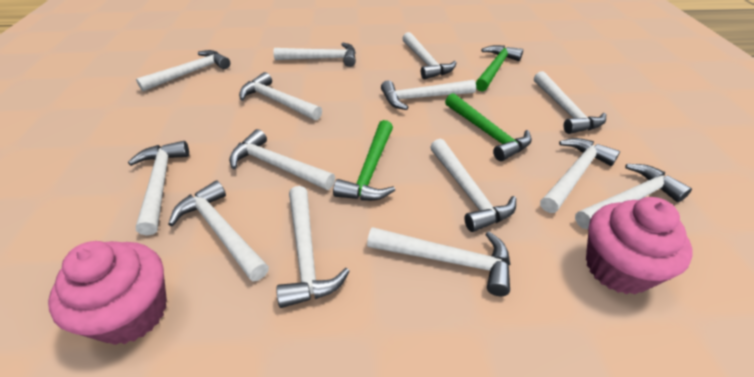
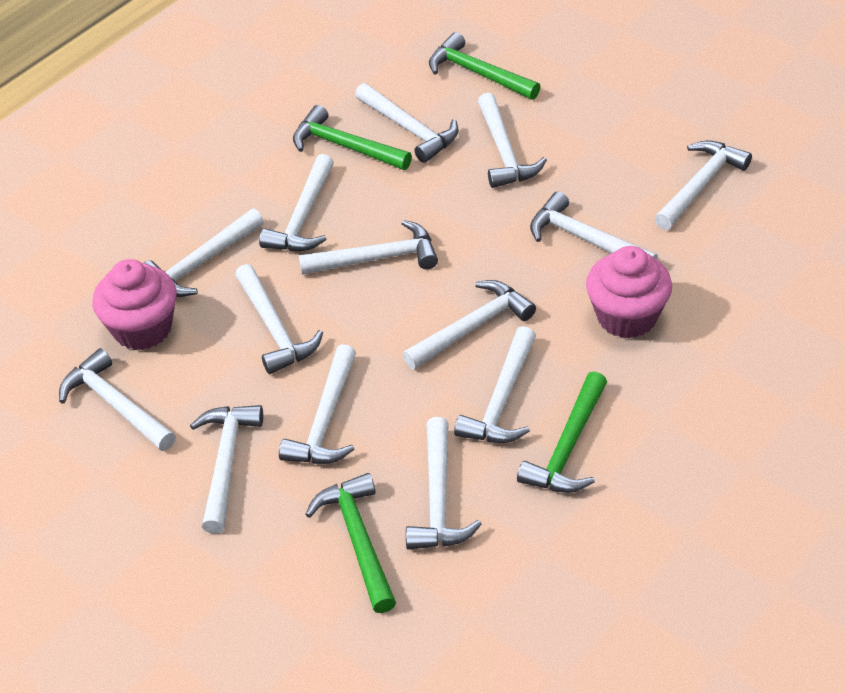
green hammer: 3 -> 4

